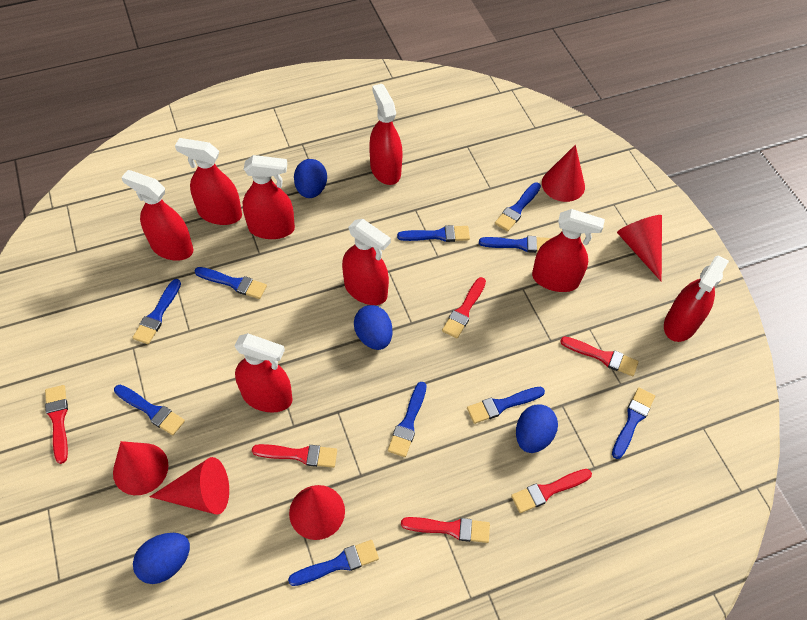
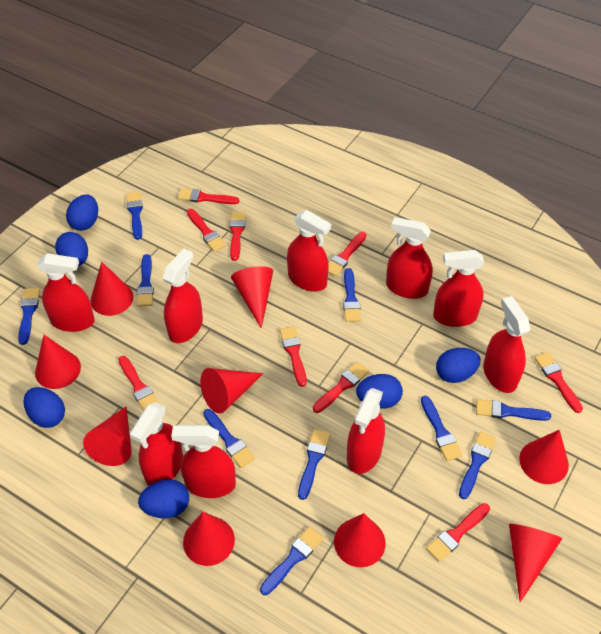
blue egg: 4 -> 6
red brush: 6 -> 9
red cone: 5 -> 9
red spray bottle: 8 -> 9

